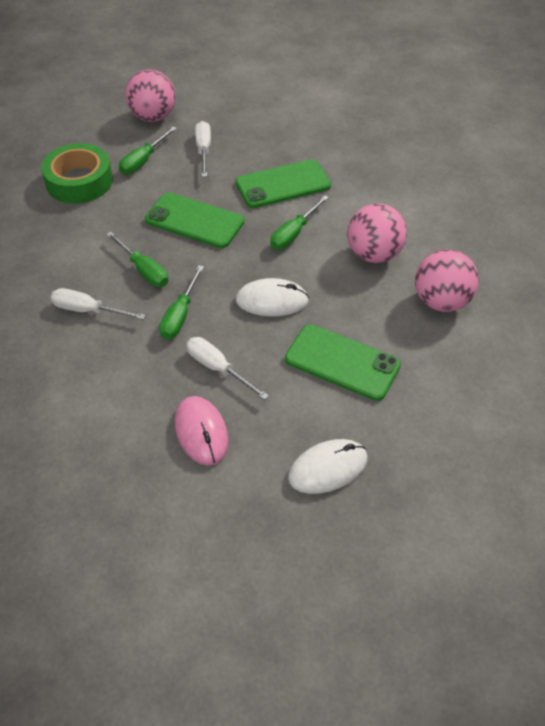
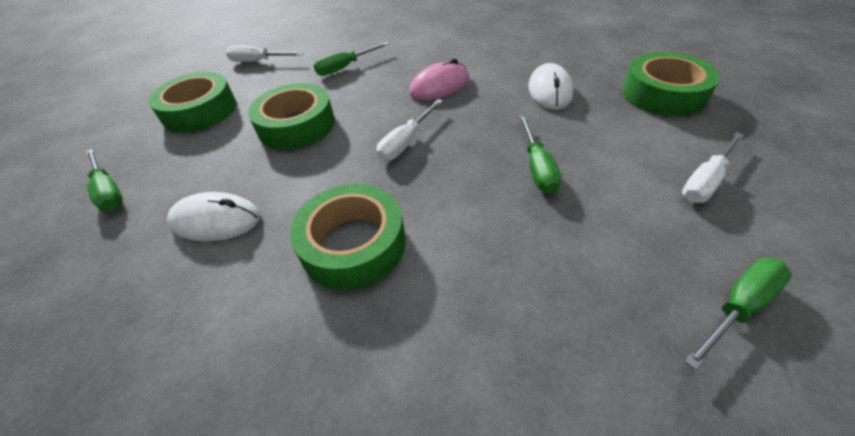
green phone: 3 -> 0
green tape: 1 -> 4
pink ball: 3 -> 0

